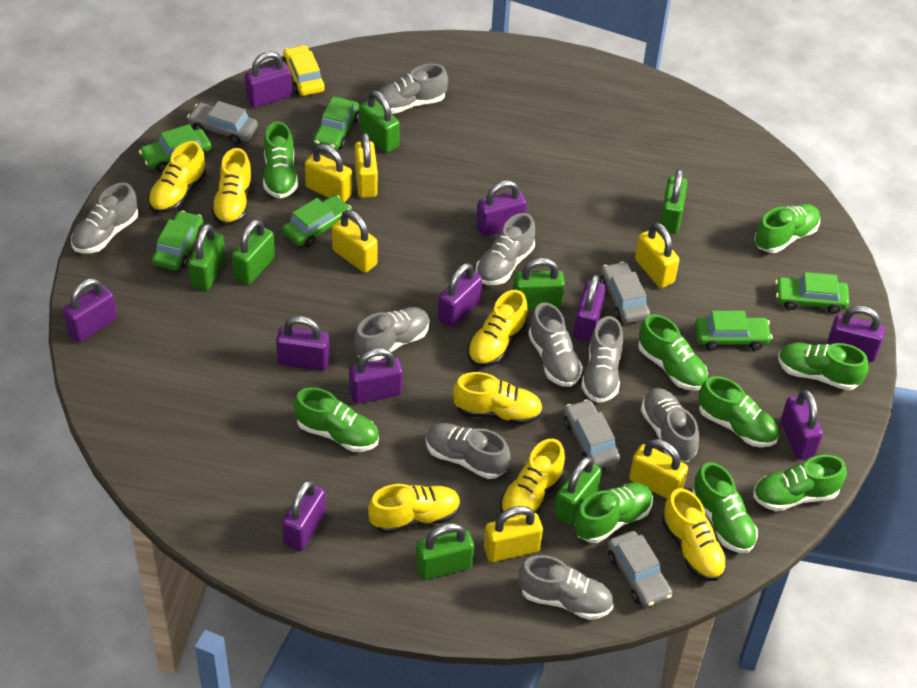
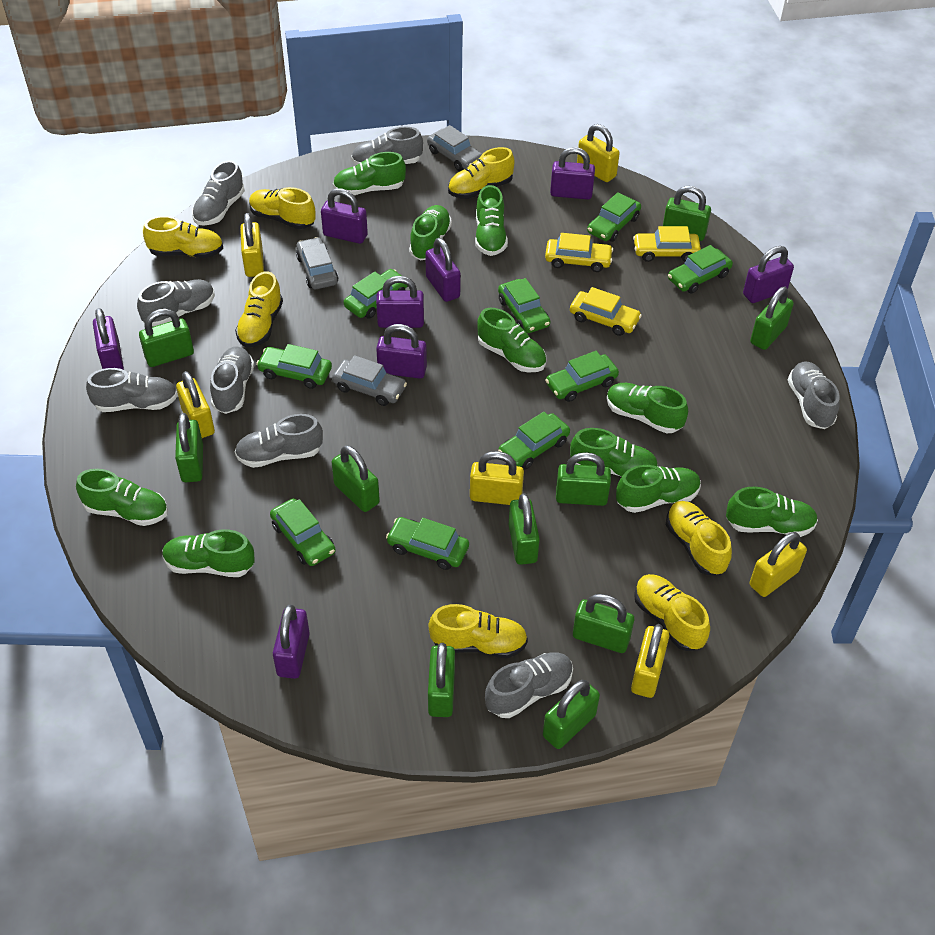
green car: 6 -> 9
green padlock: 7 -> 10
green shoe: 9 -> 10
grey car: 4 -> 3
grey shoe: 9 -> 8
purple padlock: 10 -> 8
yellow car: 1 -> 3

